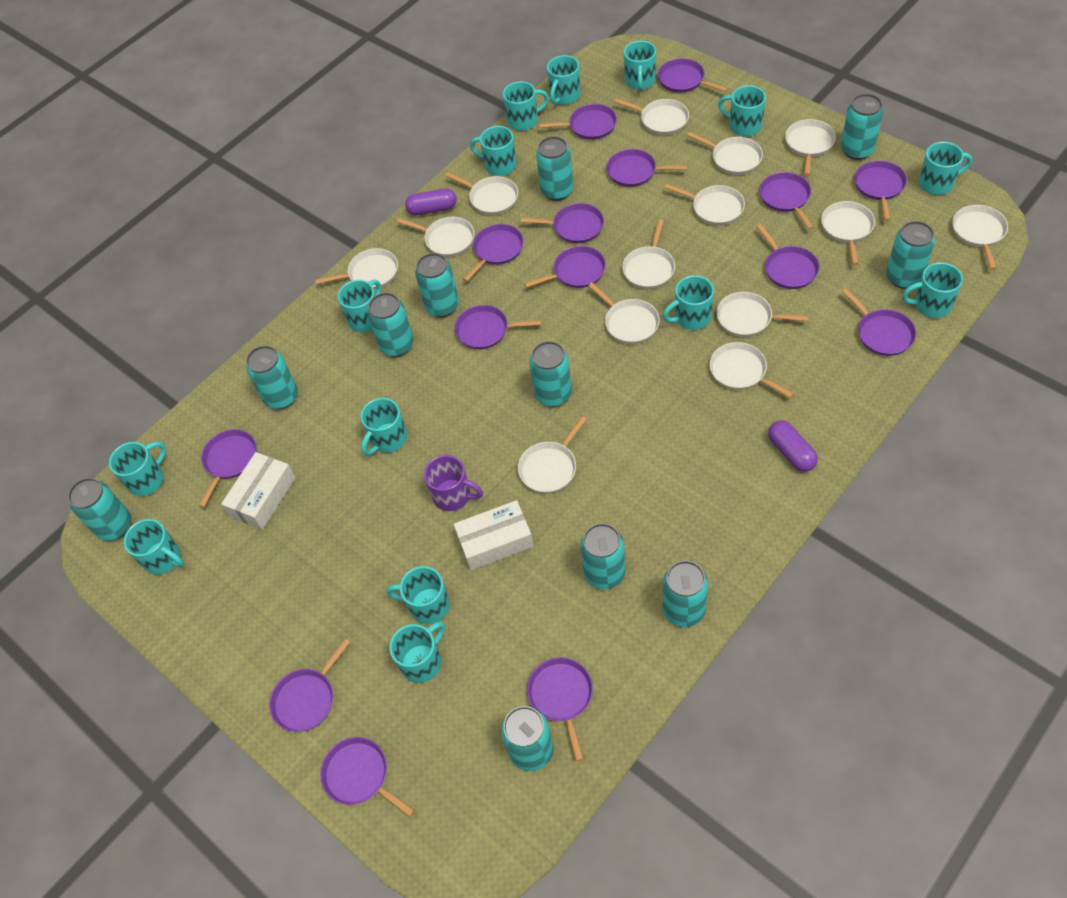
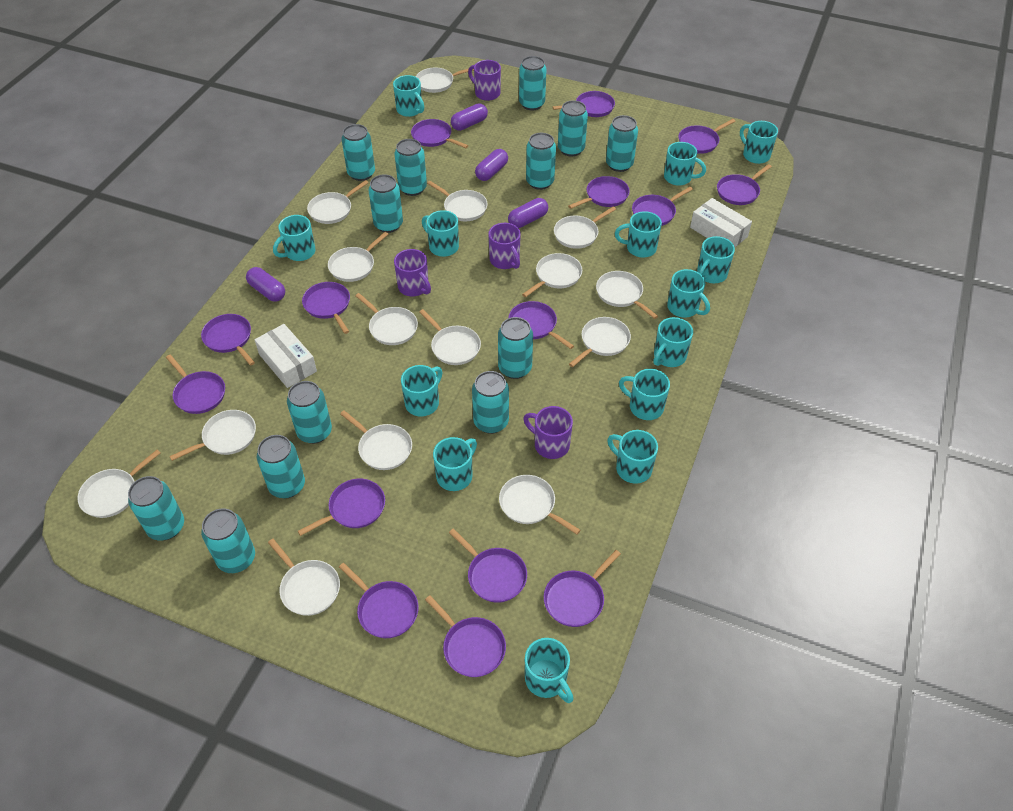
purple capsule: 2 -> 4
purple mug: 1 -> 4
turquoise can: 11 -> 13
white pan: 14 -> 15

